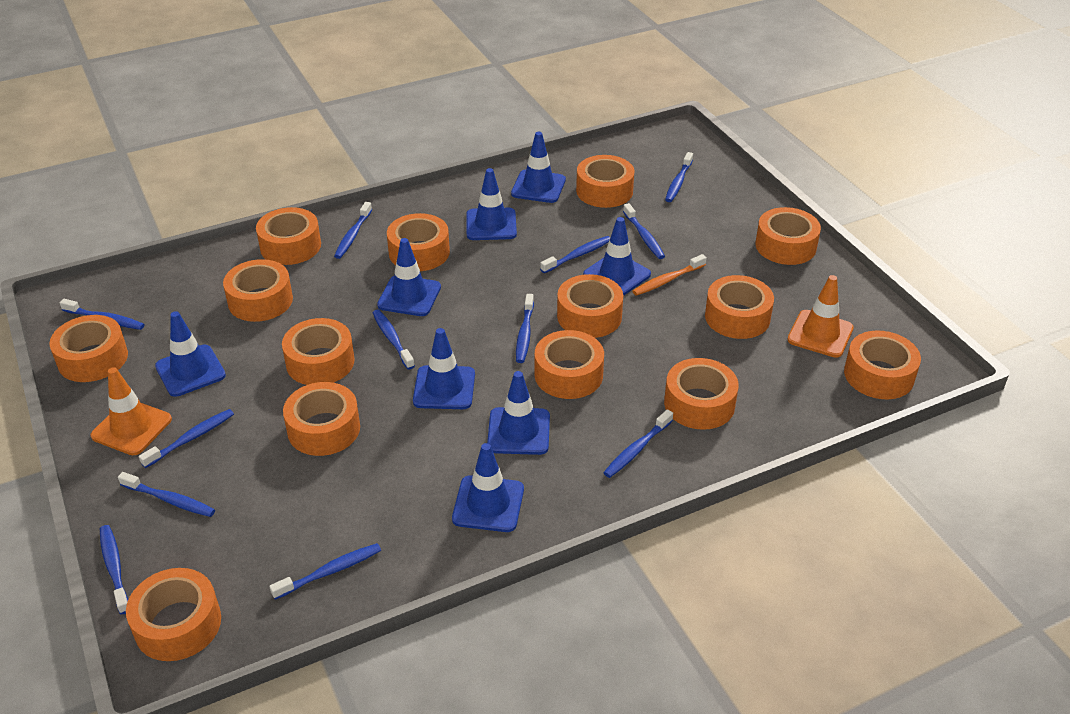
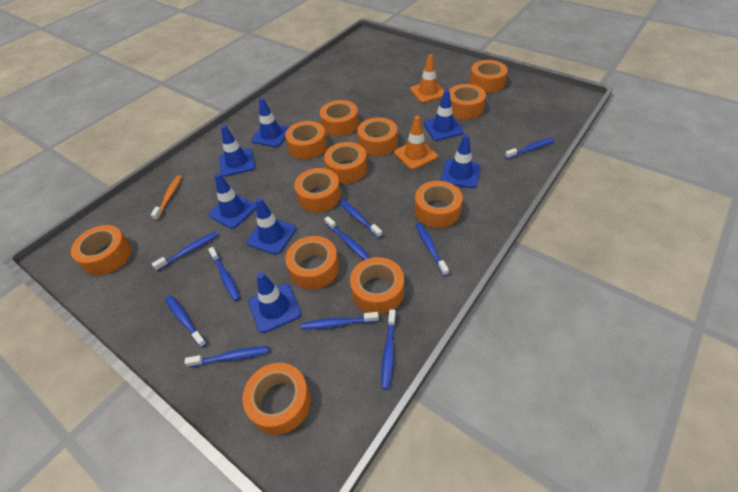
blue toothbrush: 12 -> 10
blue traffic cone: 8 -> 7
orange tape: 14 -> 12

